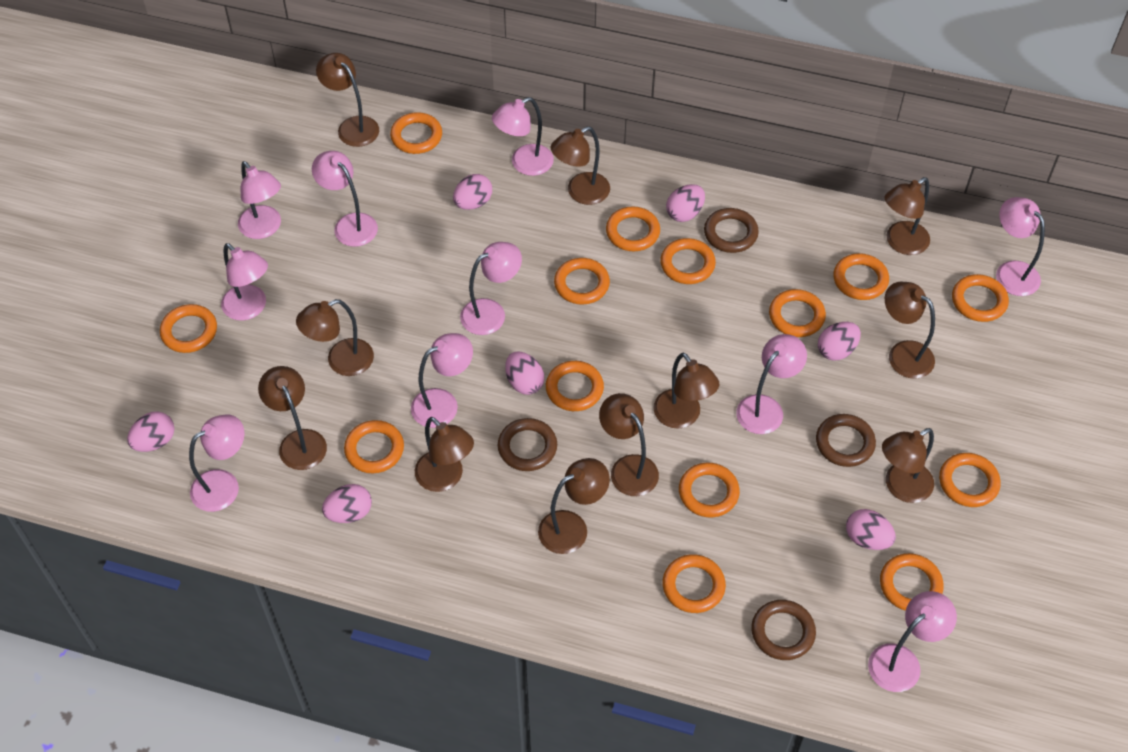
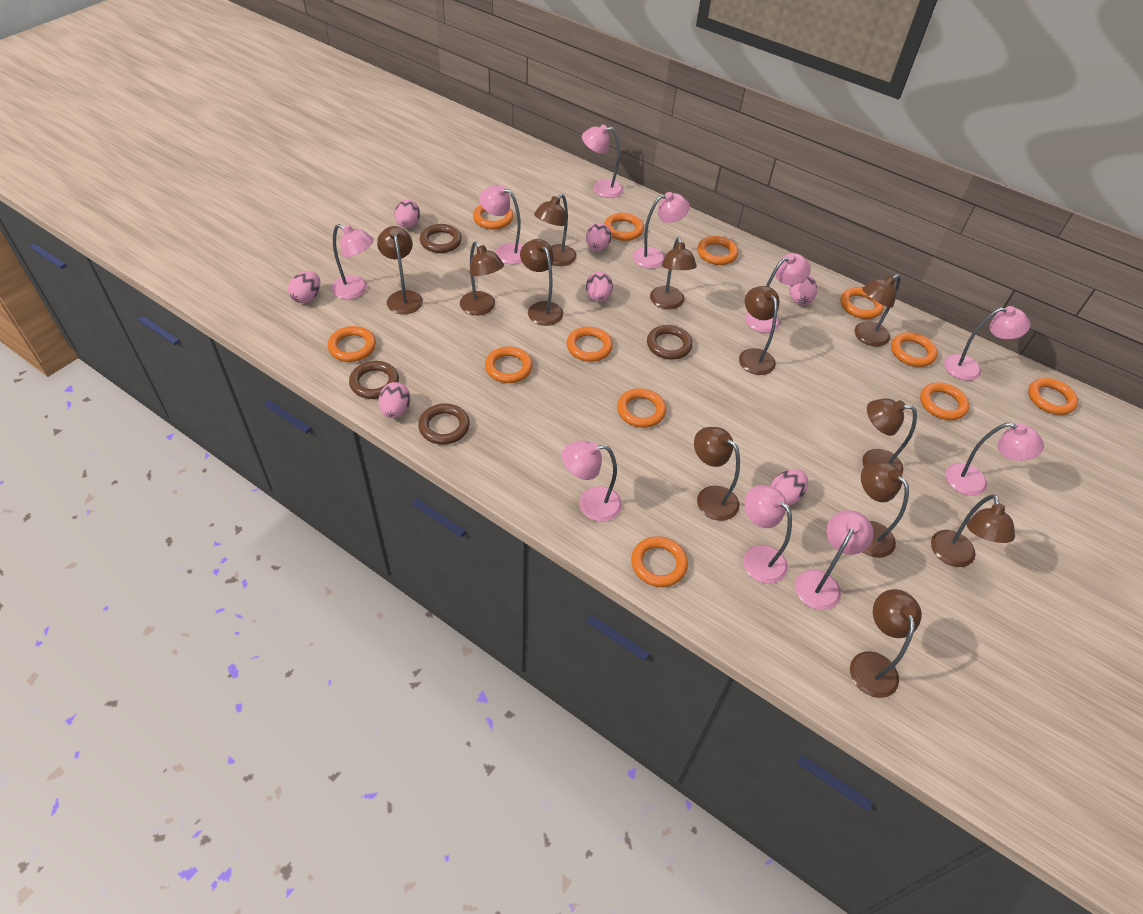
brown lamp: 11 -> 12
orange ring: 14 -> 12

